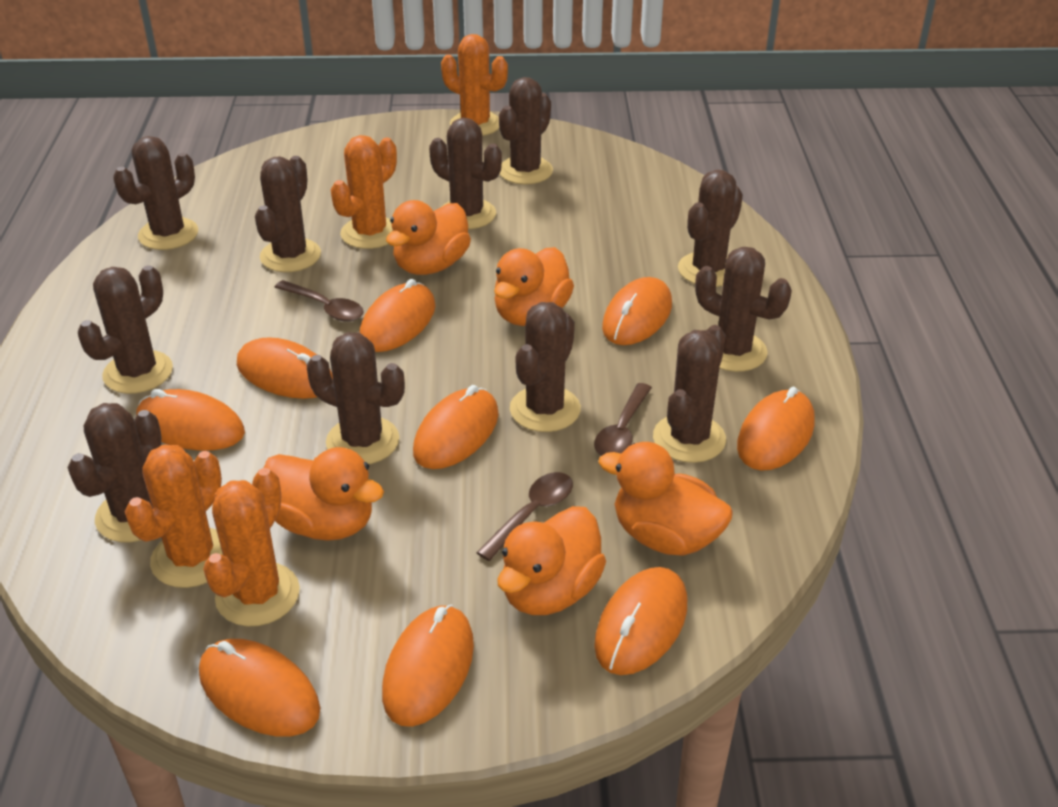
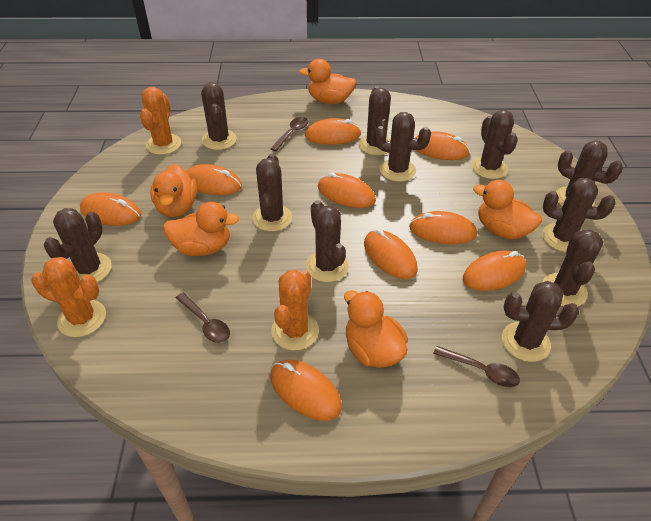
orange cactus: 4 -> 3

